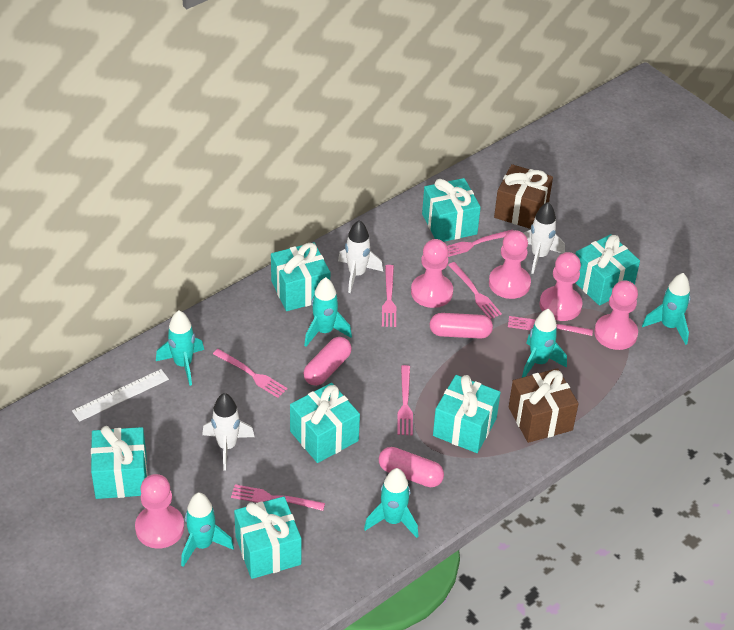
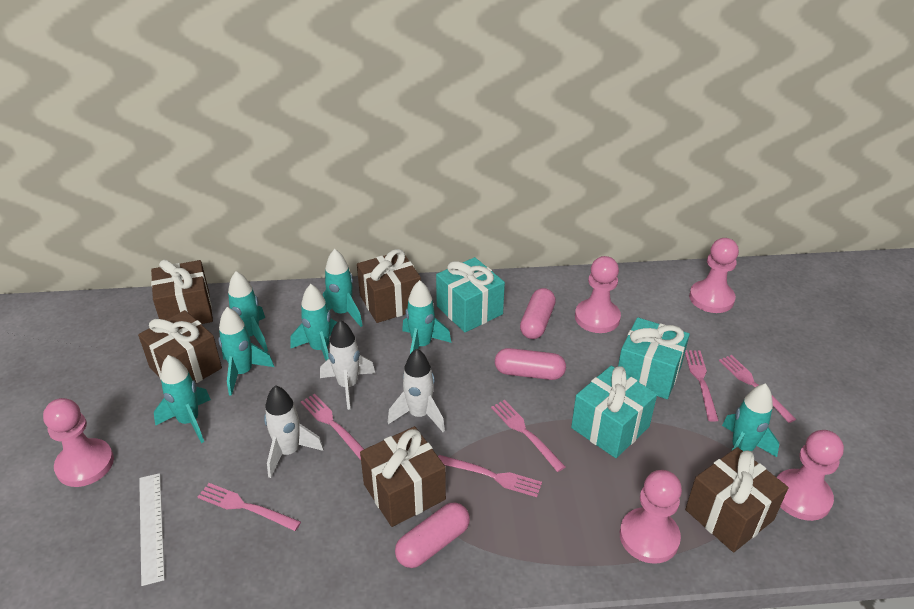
brown gift: 2 -> 5
pink fork: 7 -> 6
turquoise gift: 7 -> 3
turquoise rocket: 6 -> 7

